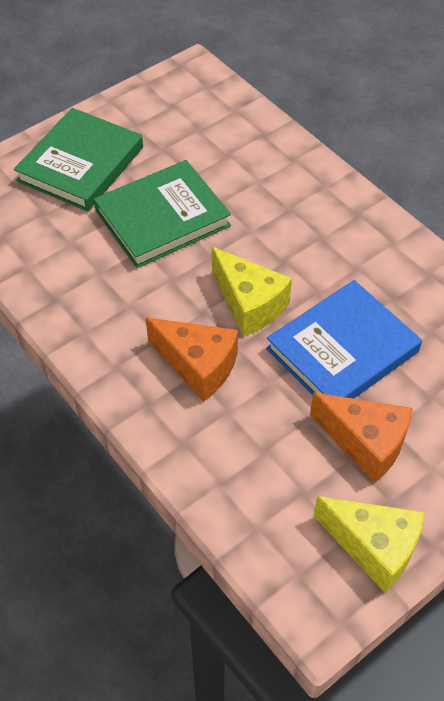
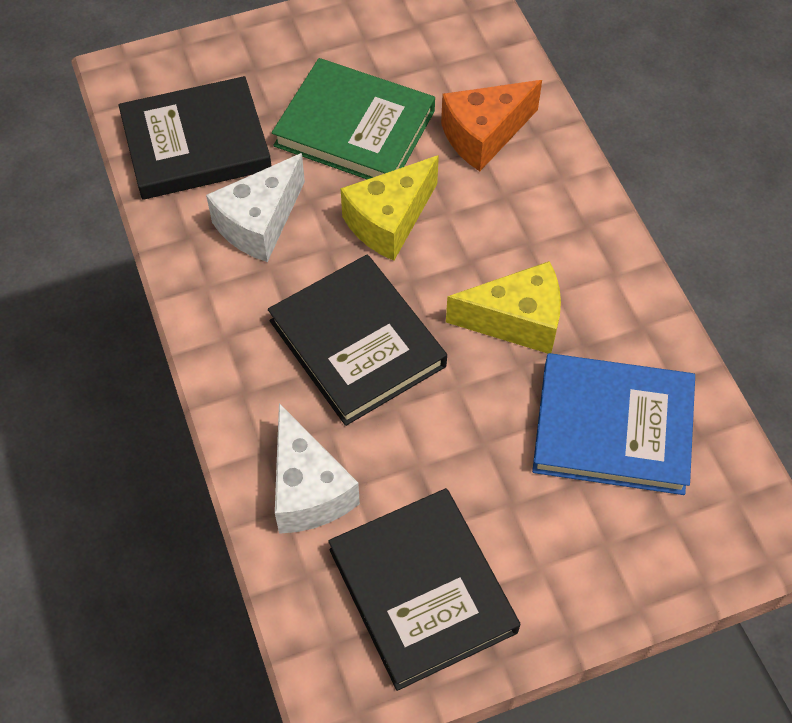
black book: 0 -> 3
green book: 2 -> 1
orange cheese: 2 -> 1
white cheese: 0 -> 2

